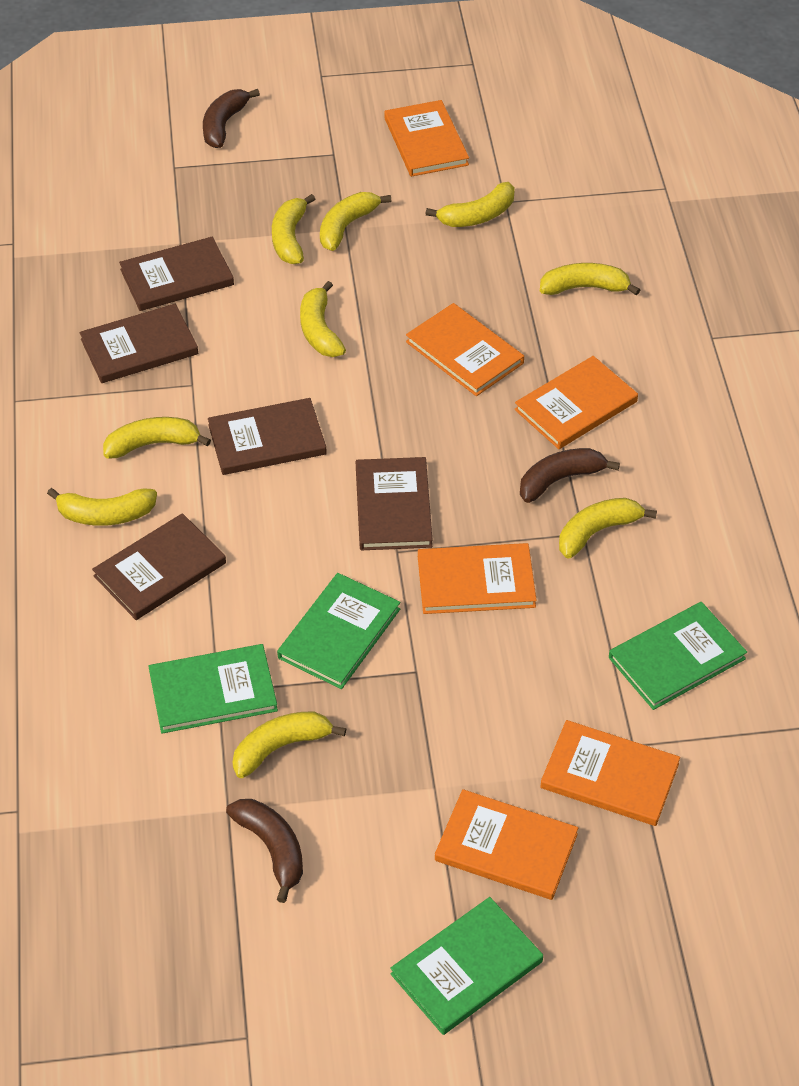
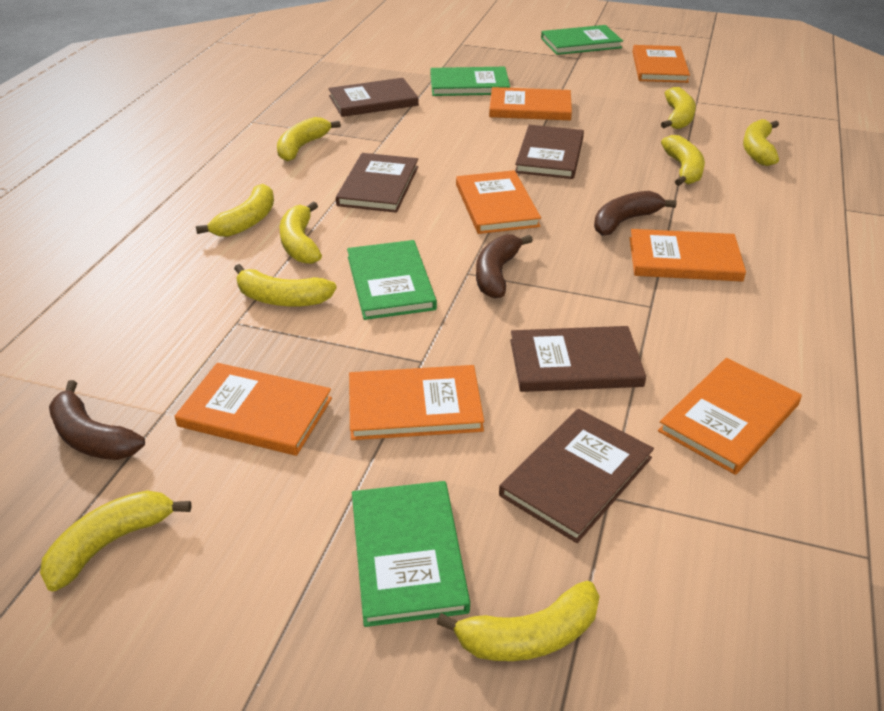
orange book: 6 -> 7

